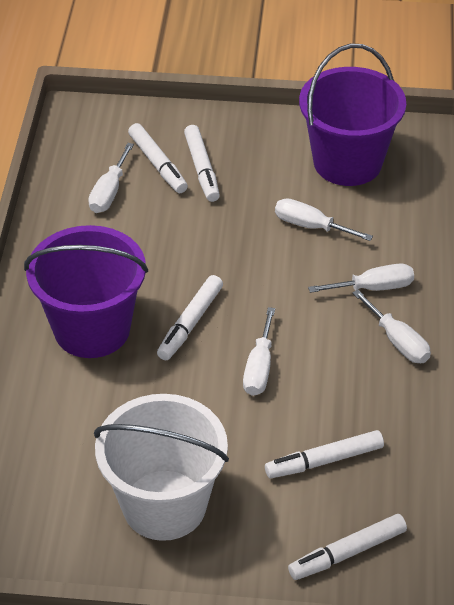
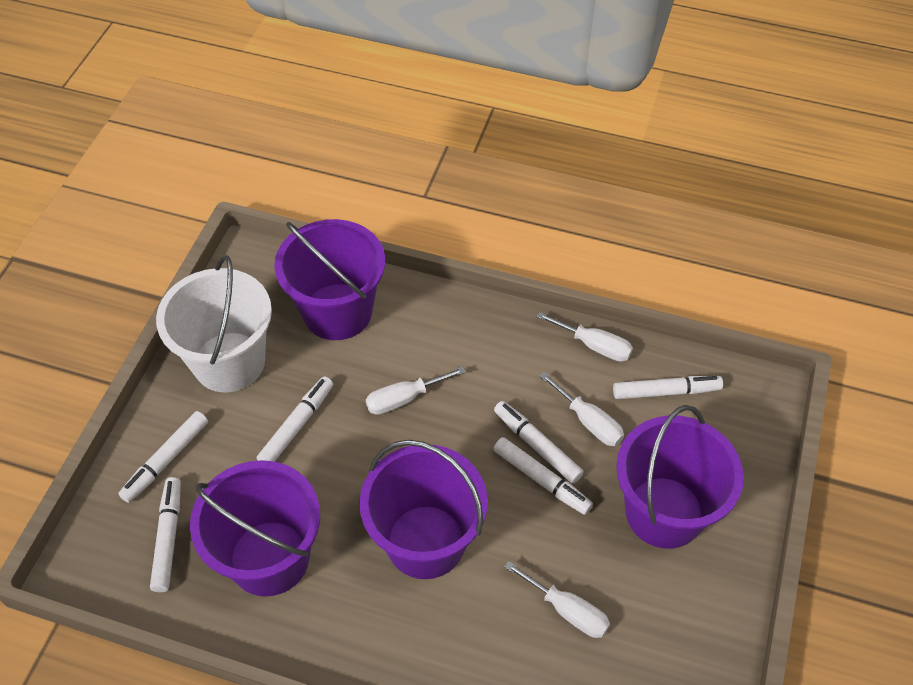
purple bucket: 2 -> 4
white marker: 5 -> 6
white screwdriver: 5 -> 4

